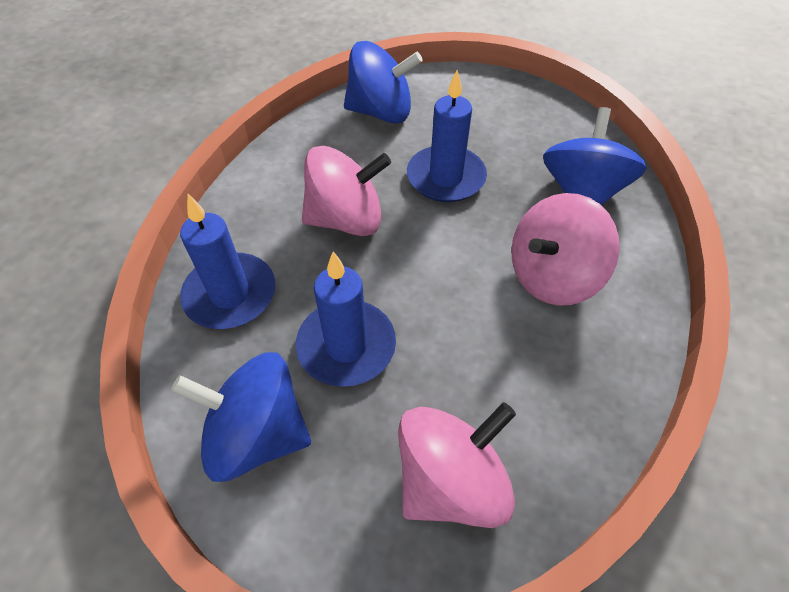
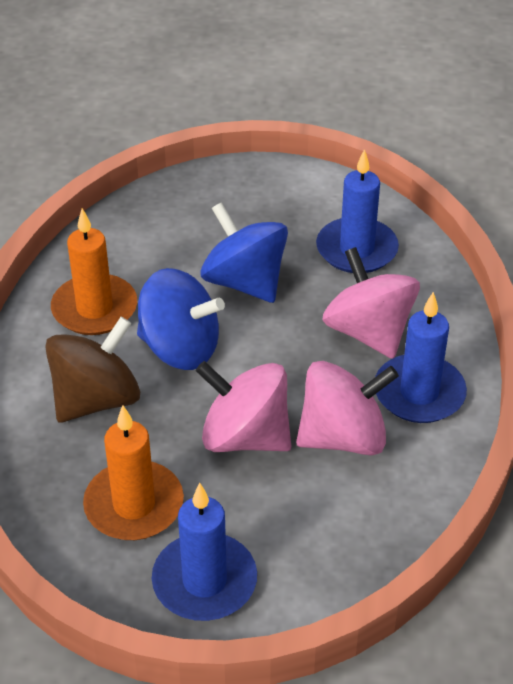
blue spinning top: 3 -> 2
brown spinning top: 0 -> 1
orange candle: 0 -> 2

